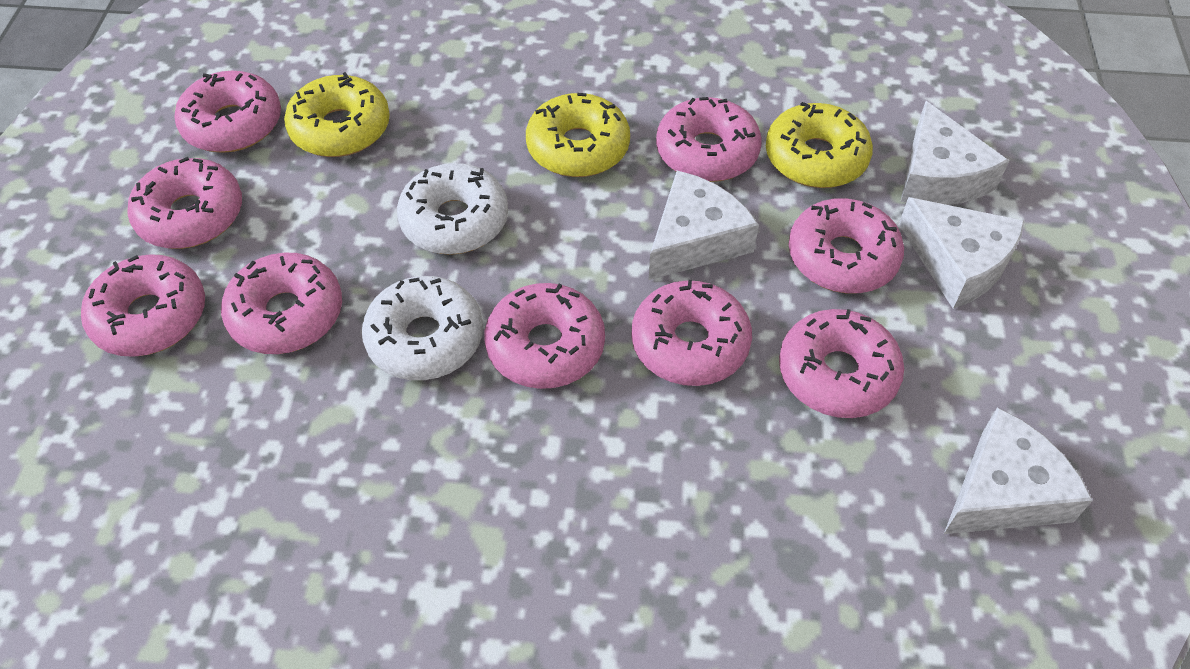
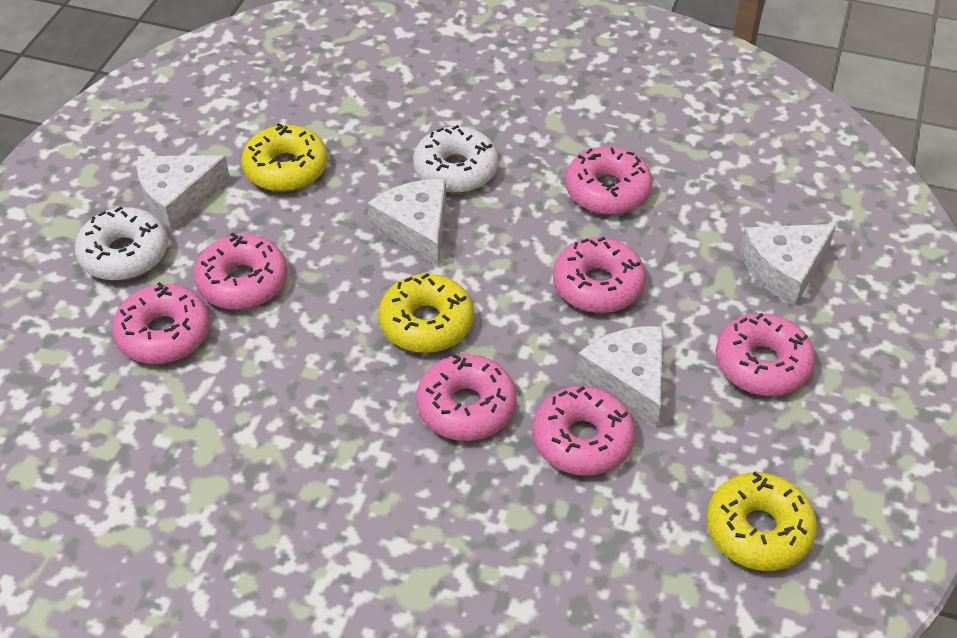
pink donut: 9 -> 7

